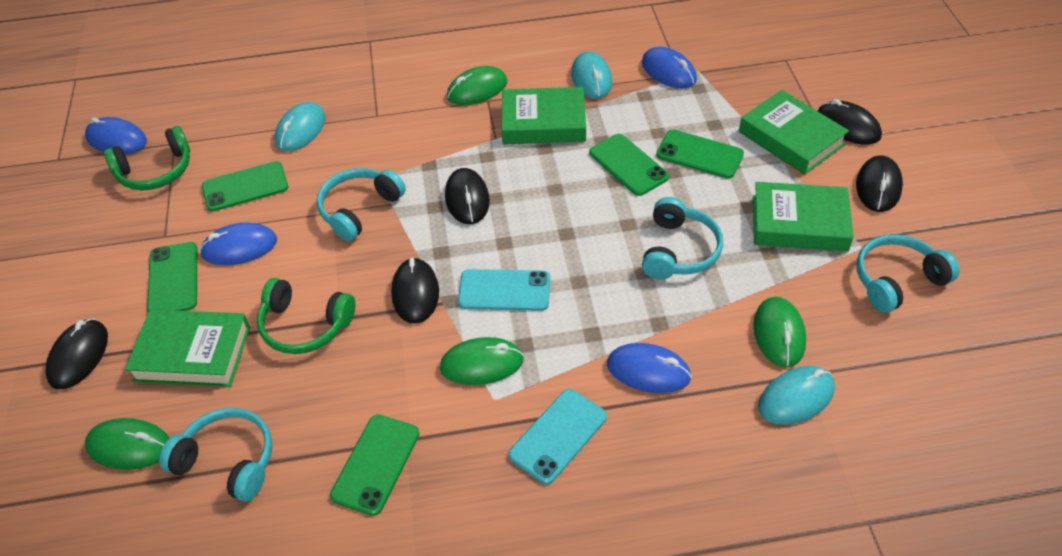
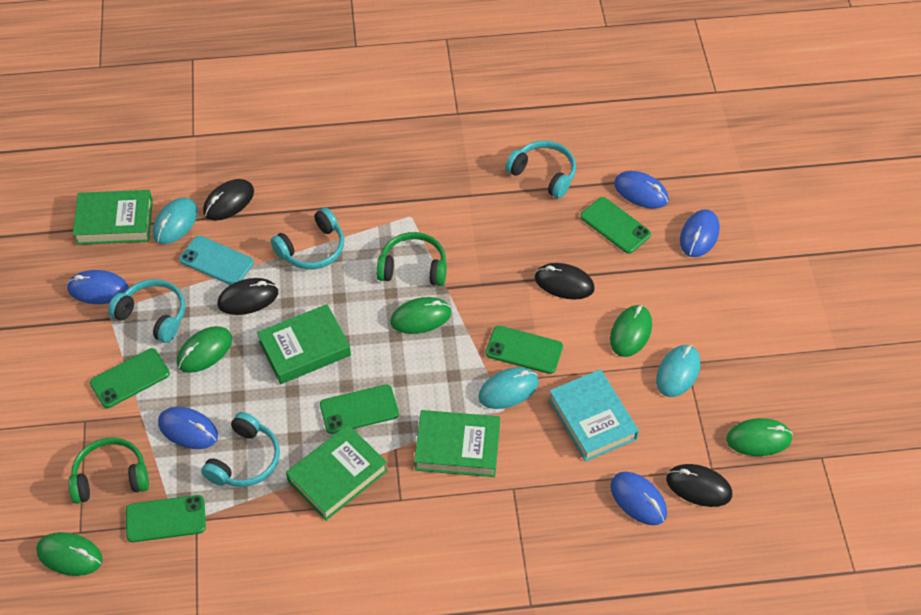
black mouse: 5 -> 4
blue mouse: 4 -> 5
green mouse: 4 -> 5
turquoise book: 0 -> 1
turquoise phone: 2 -> 1

